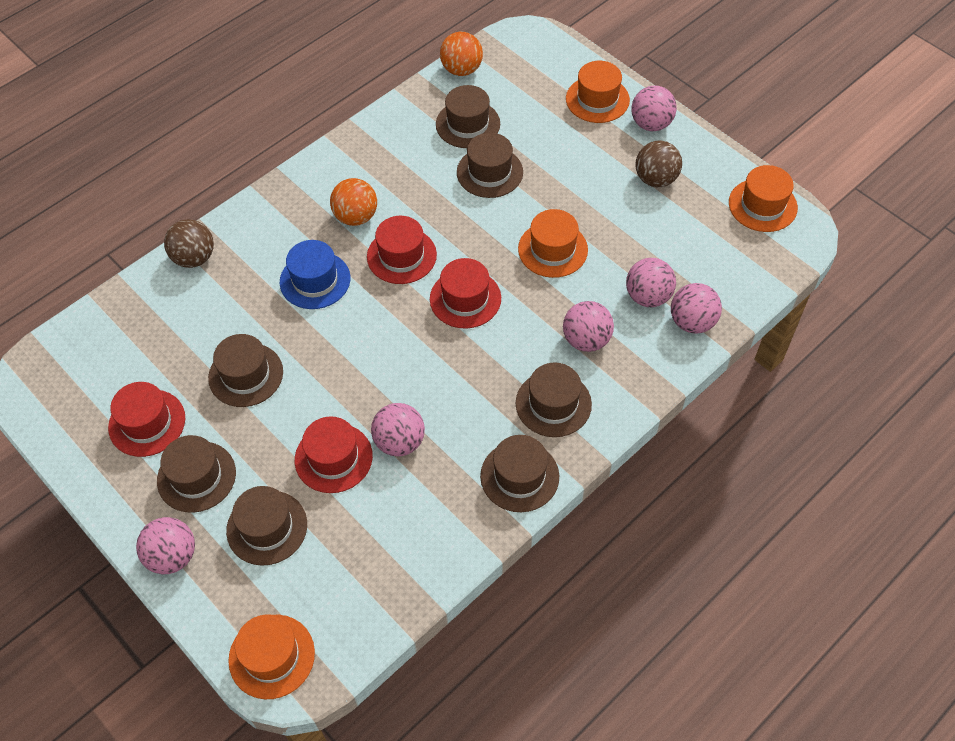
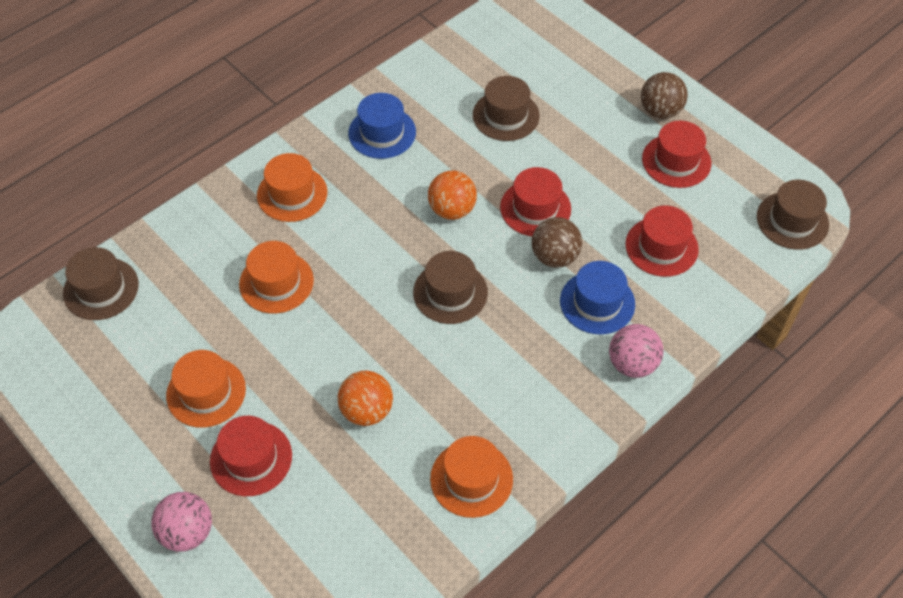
blue hat: 1 -> 2
brown hat: 7 -> 4
pink ball: 6 -> 2

